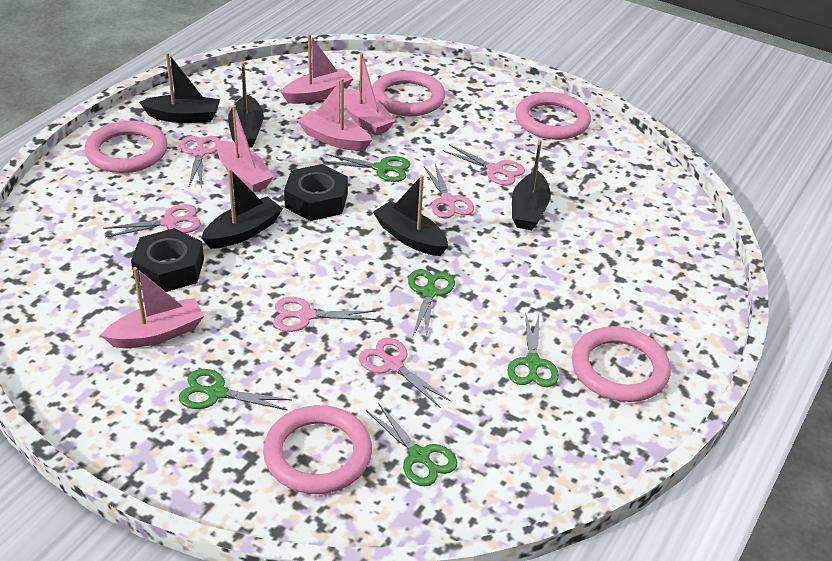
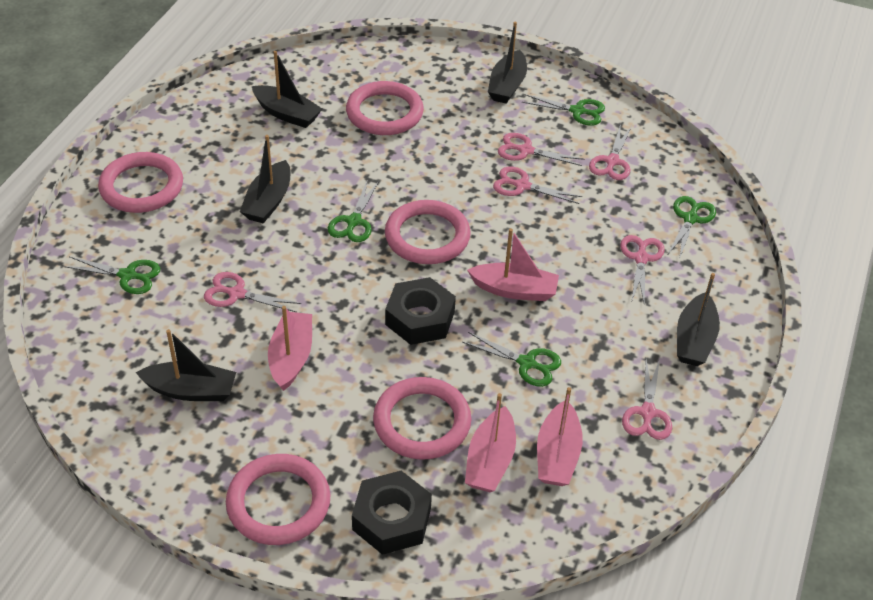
pink boat: 5 -> 4

